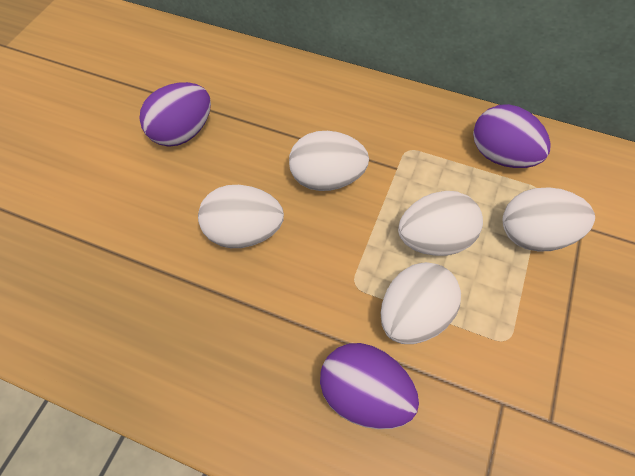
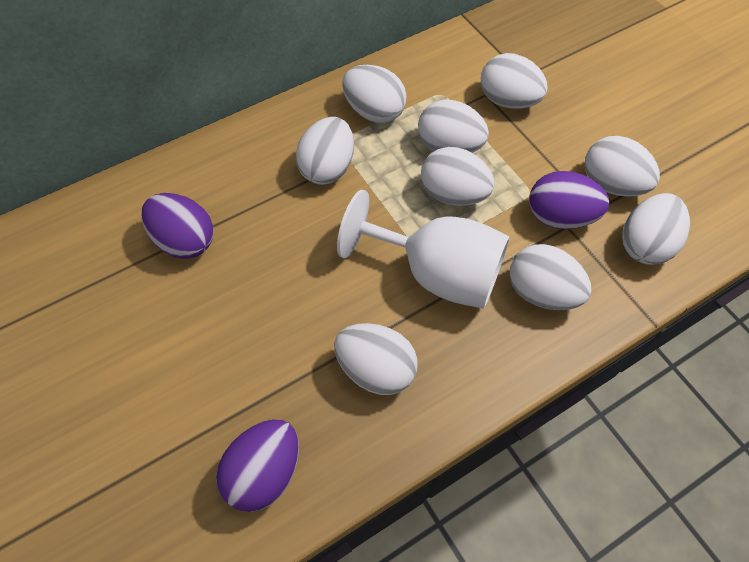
white egg: 5 -> 9
white goblet: 0 -> 1

